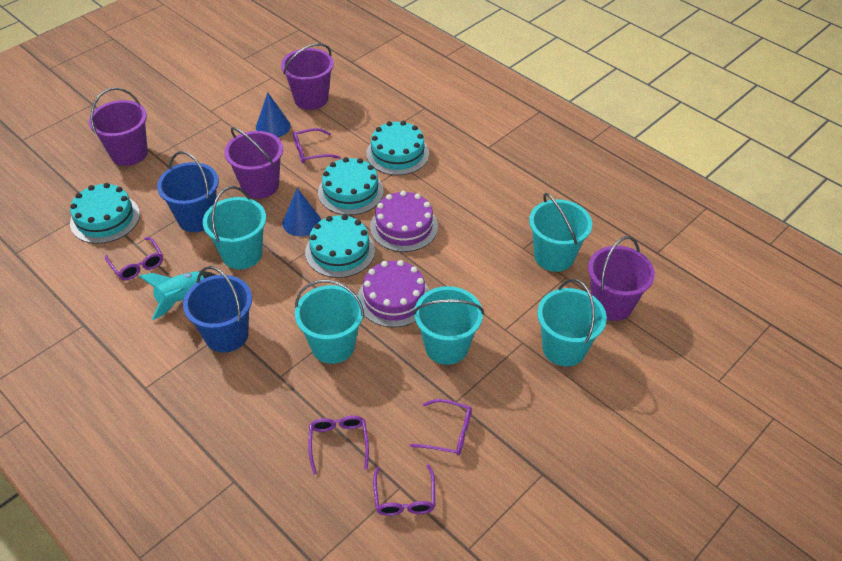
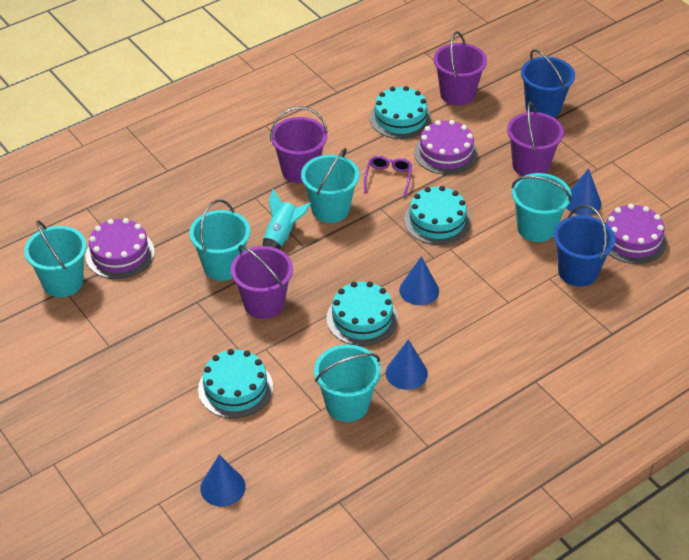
blue cone: 2 -> 4
purple cake: 2 -> 3
purple glasses: 5 -> 1

